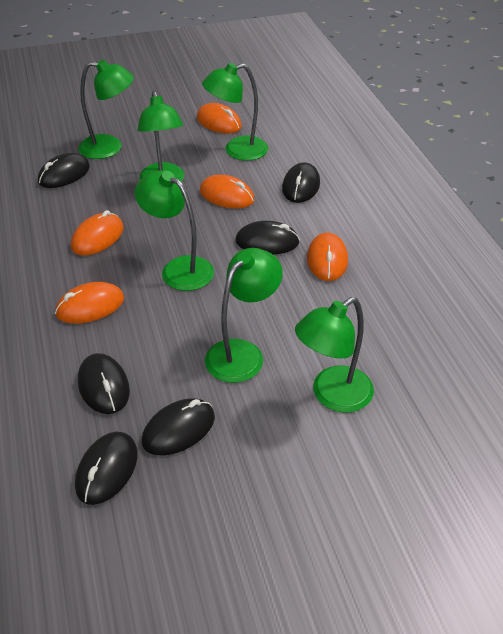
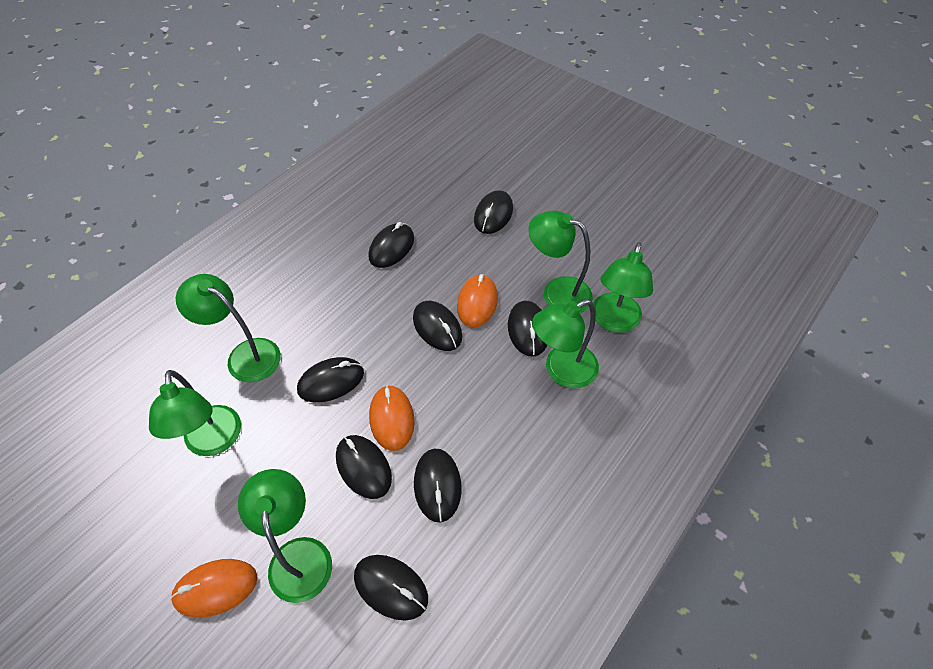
black mouse: 6 -> 8
orange mouse: 5 -> 3

